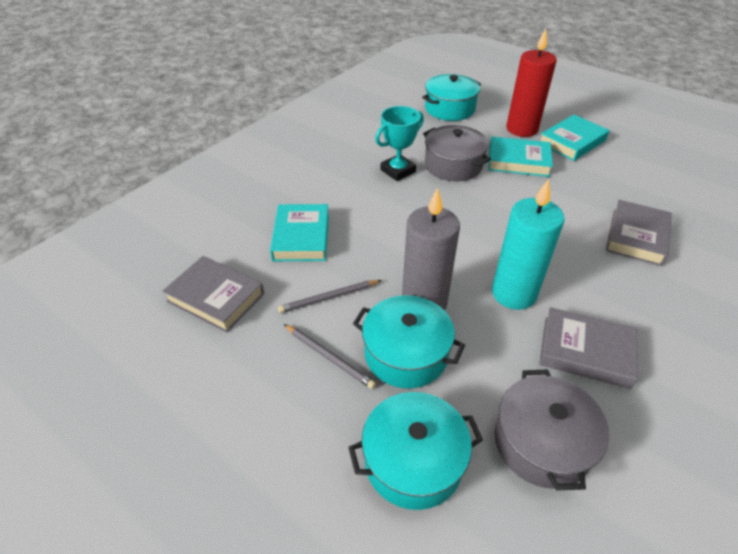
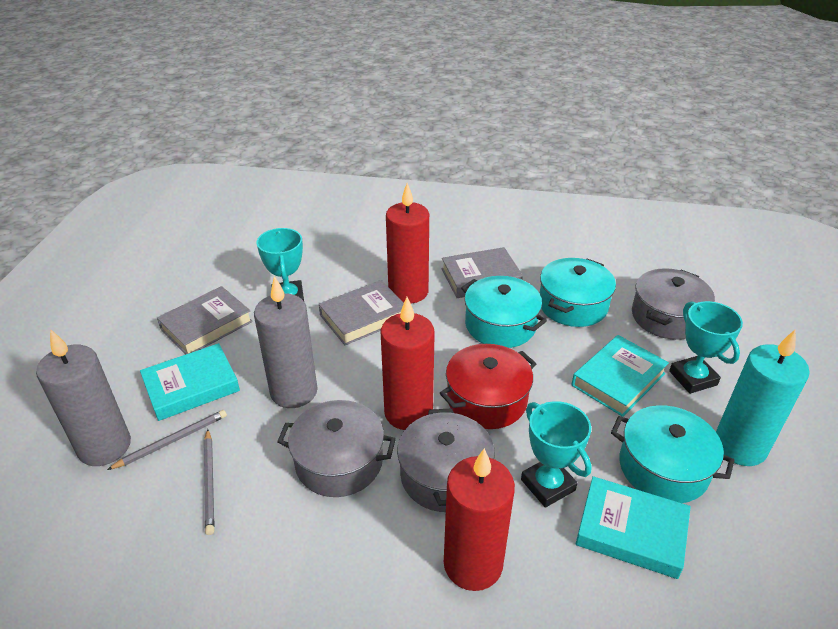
grey candle: 1 -> 2
grey pot: 2 -> 3
red candle: 1 -> 3
red pot: 0 -> 1
turquoise trophy: 1 -> 3

